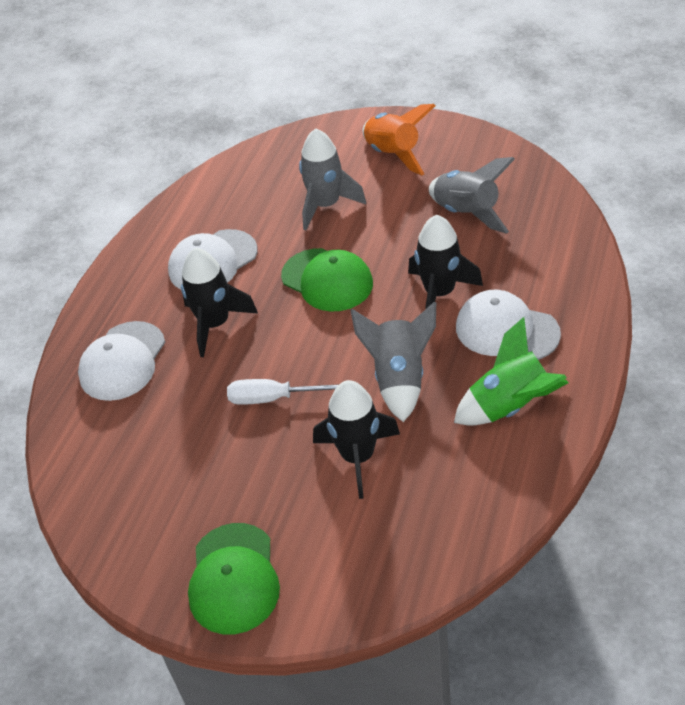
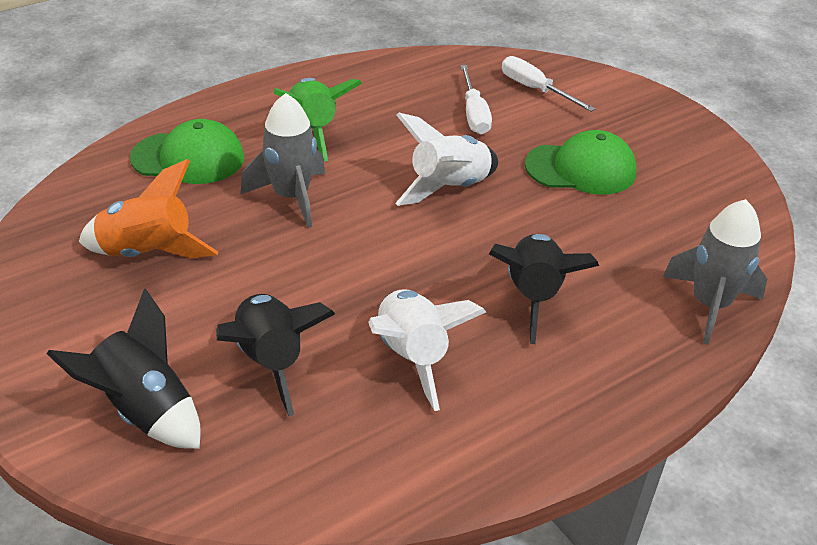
grey rocket: 3 -> 2
white cap: 3 -> 0
white rocket: 0 -> 2
white screwdriver: 1 -> 2

